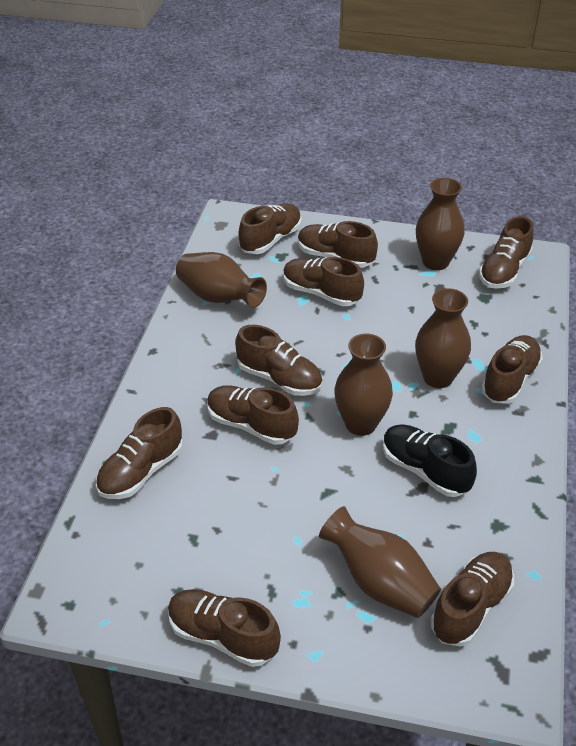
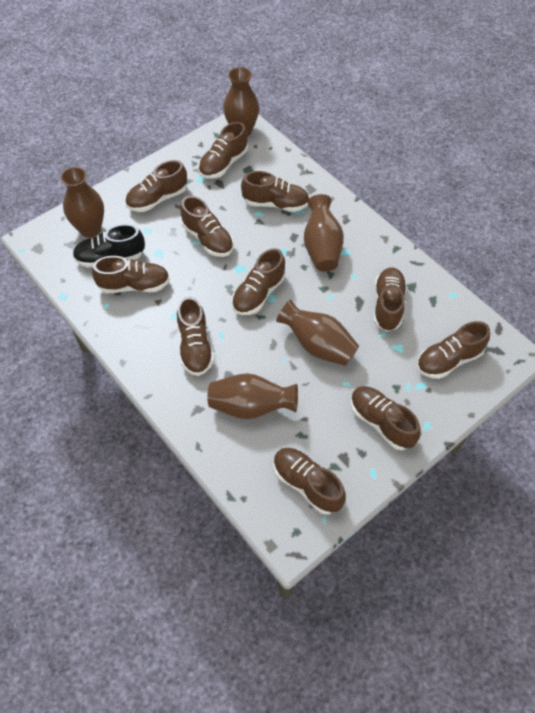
brown shoe: 10 -> 11

